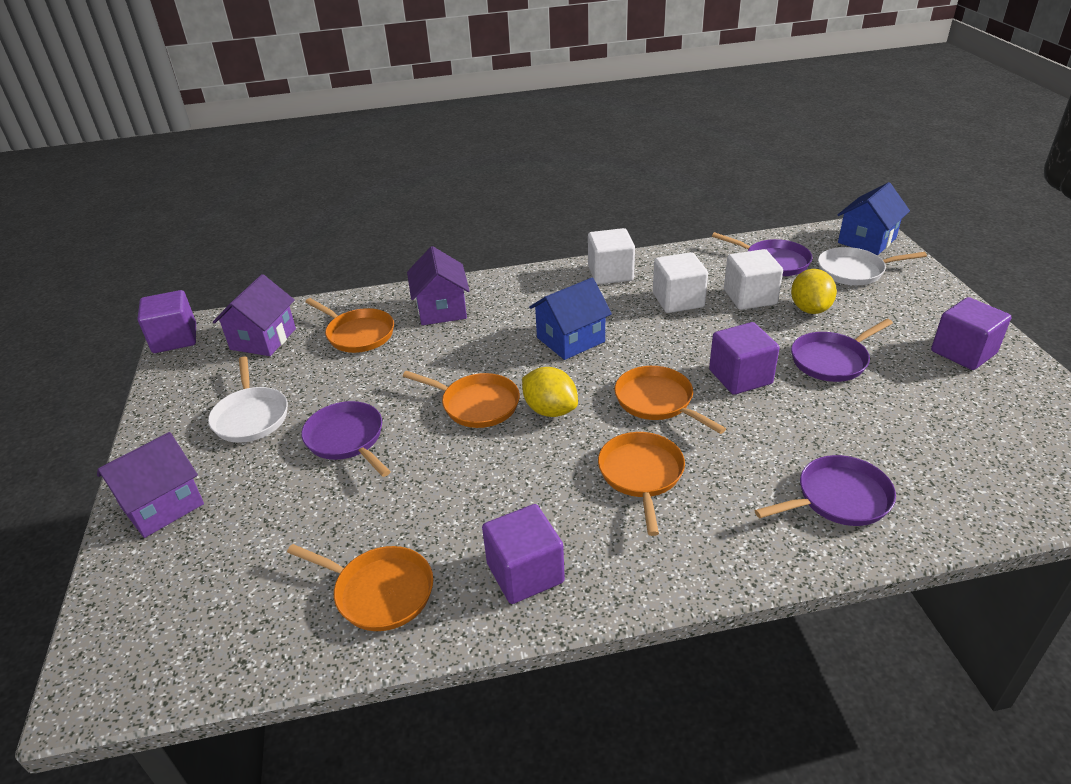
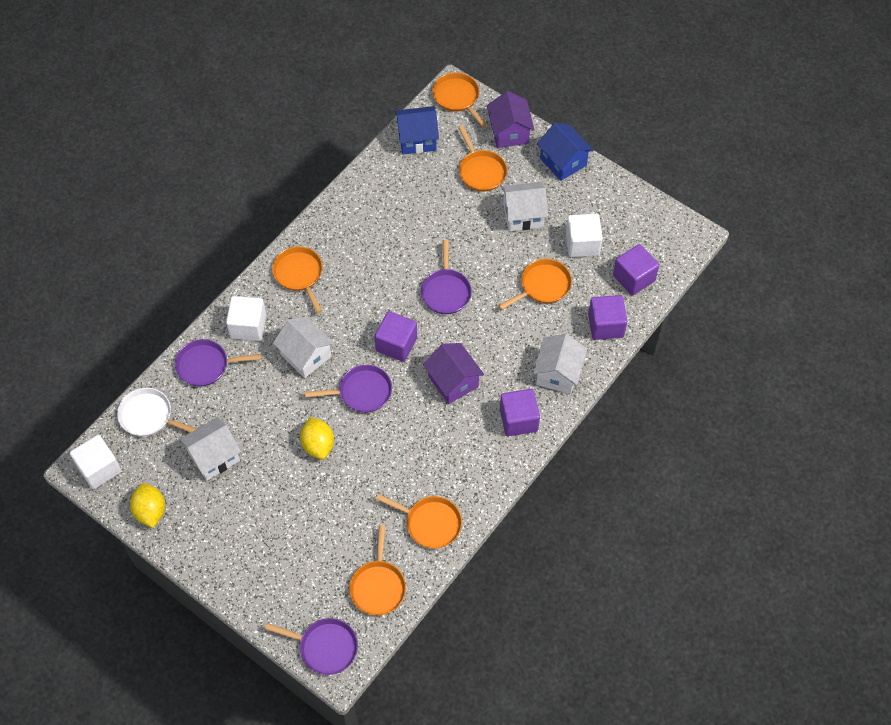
orange pan: 5 -> 6
purple house: 3 -> 2
white house: 0 -> 4
white pan: 2 -> 1

